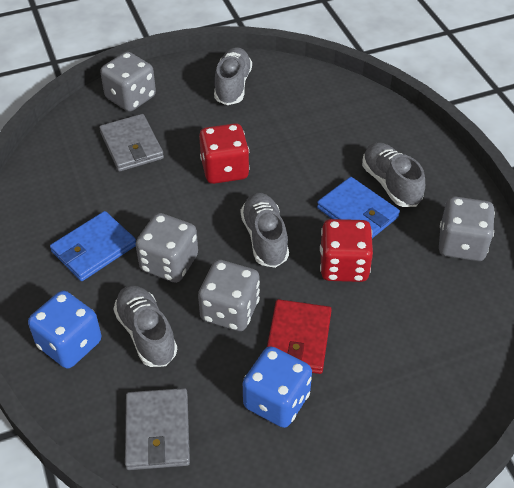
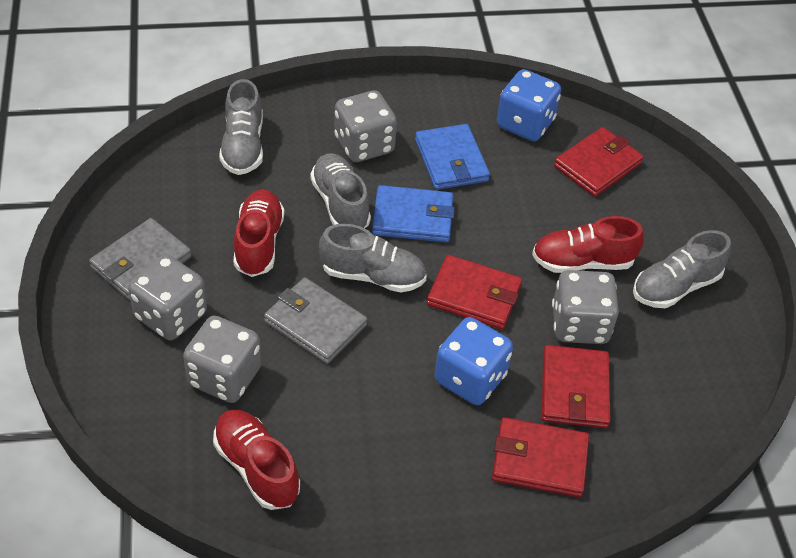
red dice: 2 -> 0
red shoe: 0 -> 3
red wallet: 1 -> 4

